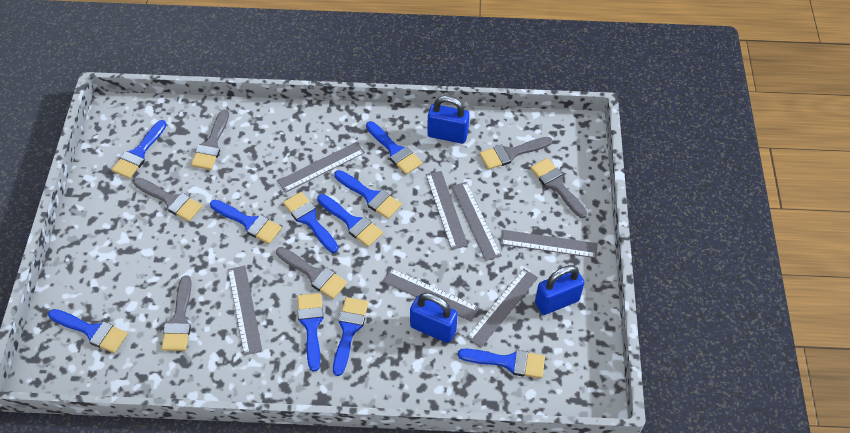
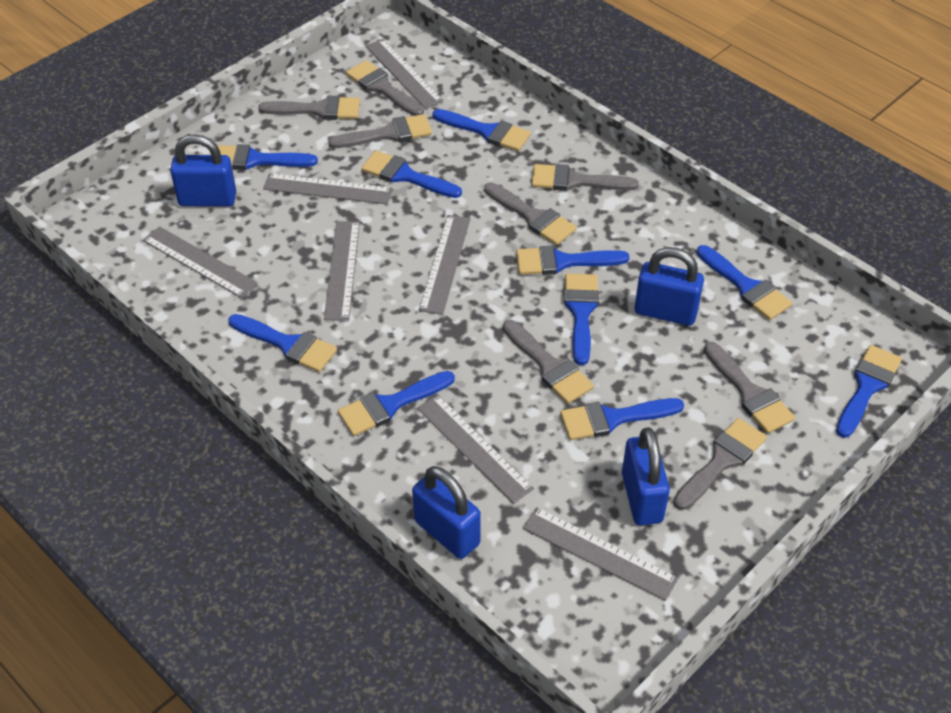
blue padlock: 3 -> 4
grey brush: 6 -> 8

